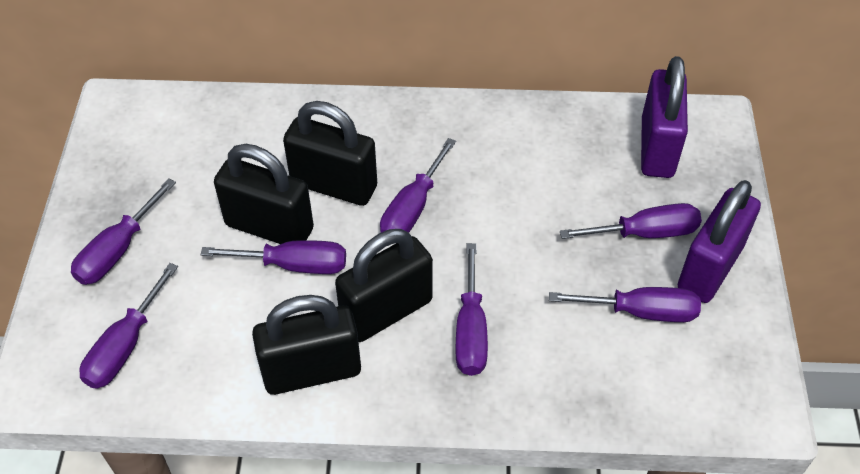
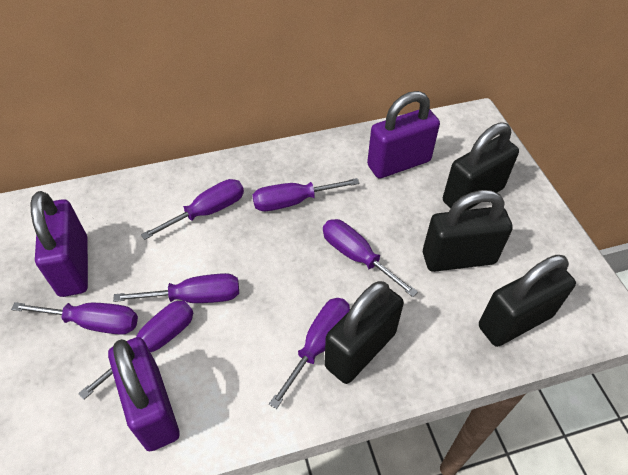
purple padlock: 2 -> 3

